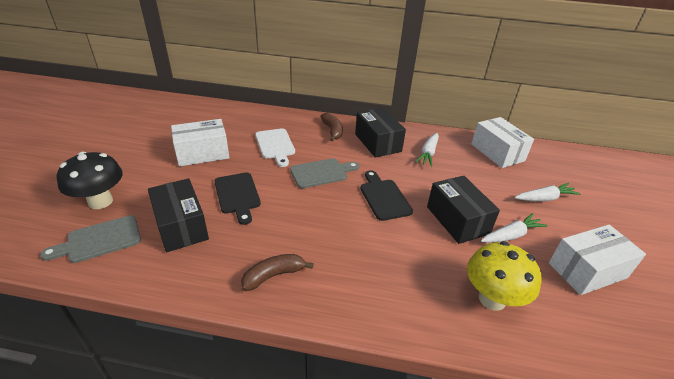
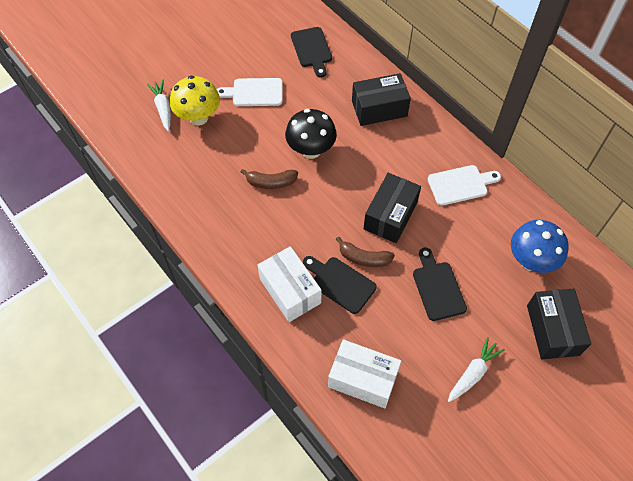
black cutting board: 2 -> 3
blue mushroom: 0 -> 1
grey cutting board: 2 -> 0
white box: 3 -> 2
white carrot: 3 -> 2
white cutting board: 1 -> 2

